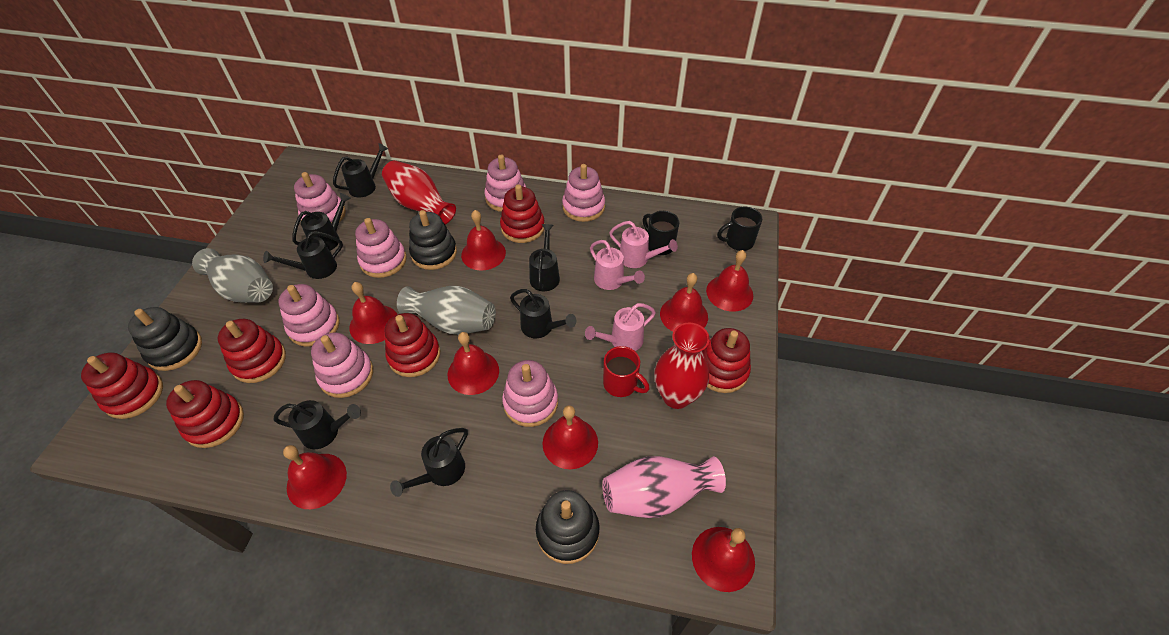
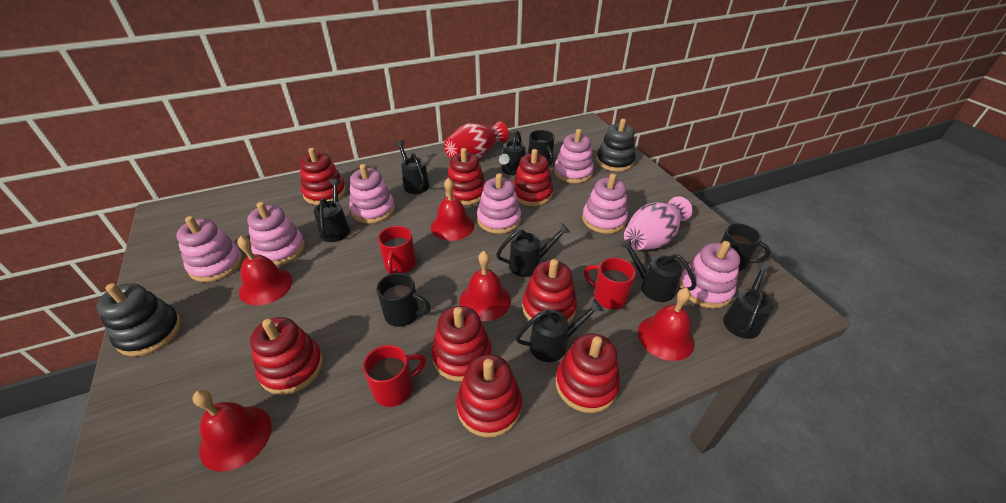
black mug: 2 -> 3
black stacking toy: 3 -> 2
grey vase: 2 -> 0
pink watering can: 3 -> 0
red bell: 8 -> 5
red mug: 1 -> 3
red stacking toy: 6 -> 8
red vase: 2 -> 1

